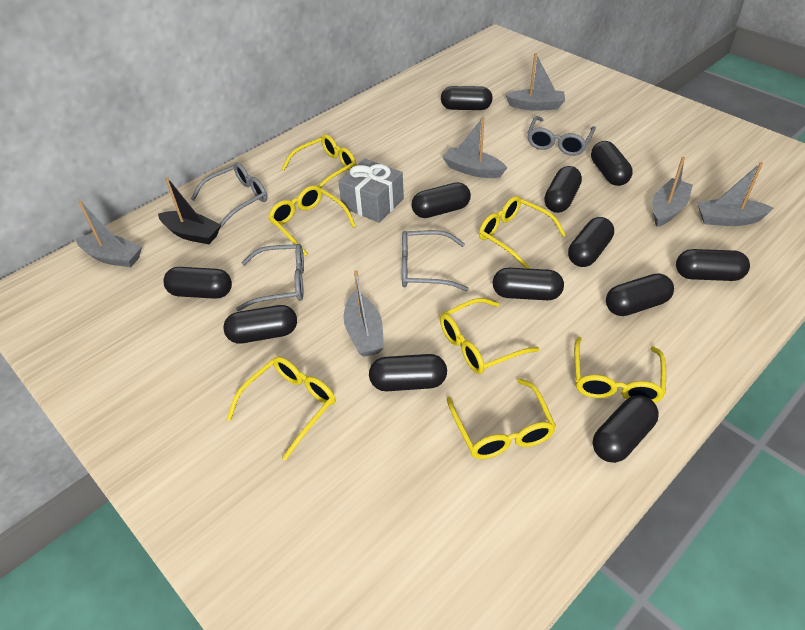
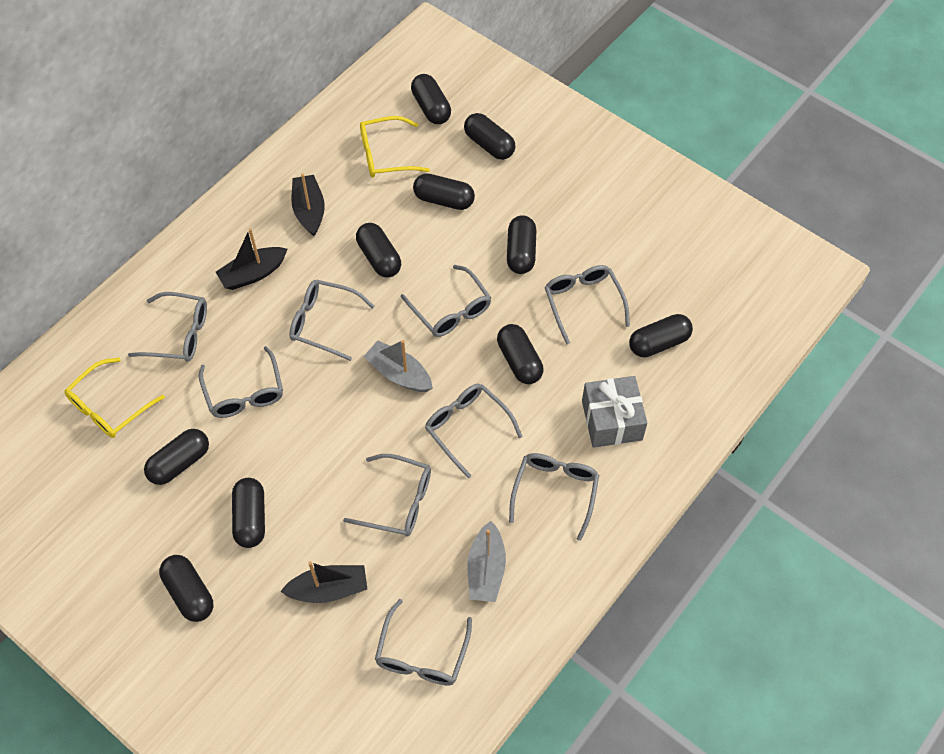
black boat: 1 -> 3
black capsule: 12 -> 10
grey boat: 6 -> 2
grey glasses: 4 -> 9
yellow glasses: 7 -> 2

